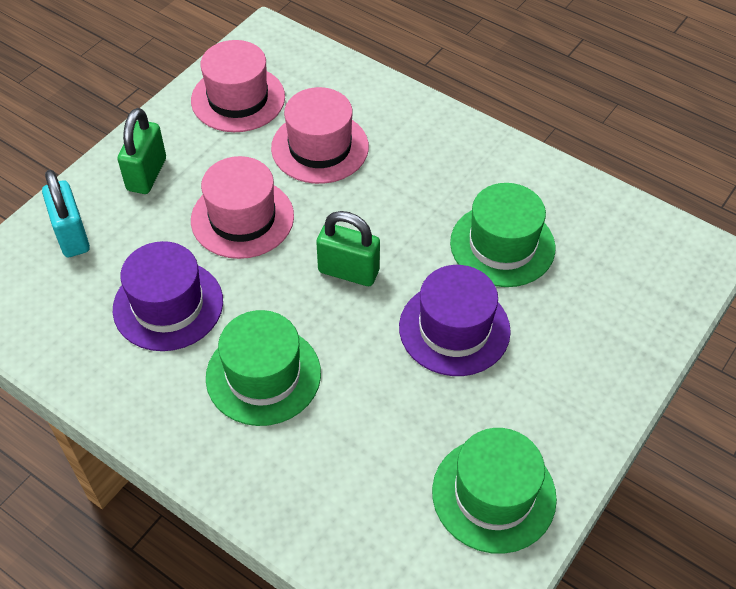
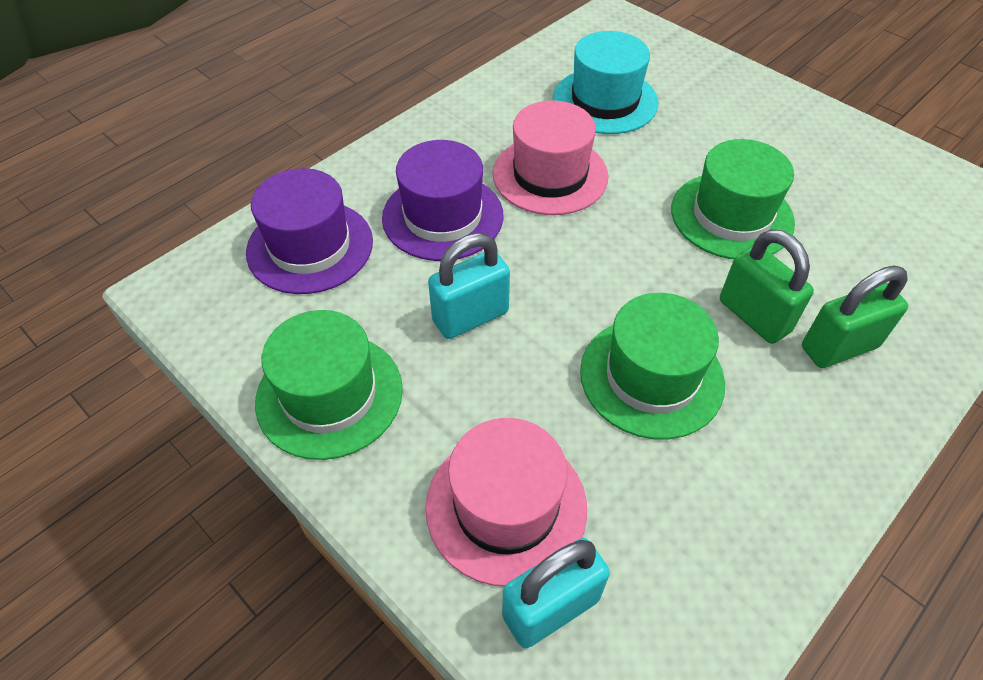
pink hat: 3 -> 2
turquoise hat: 0 -> 1
turquoise padlock: 1 -> 2

